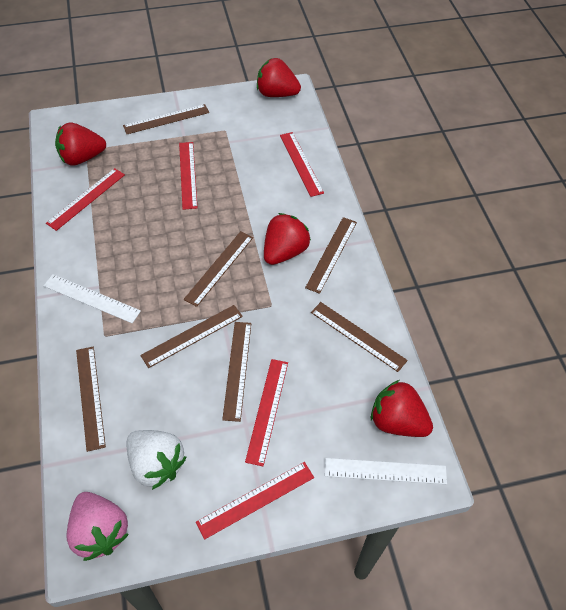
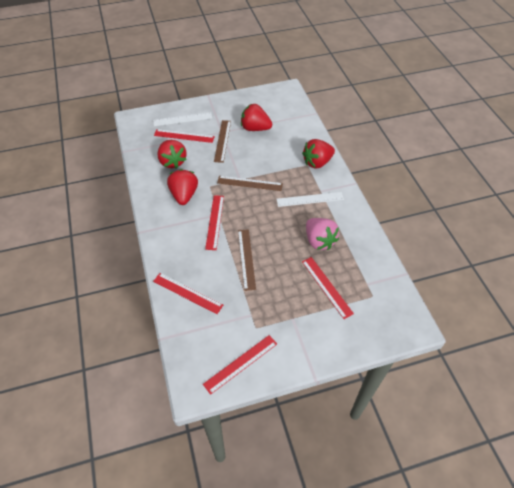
brown ruler: 7 -> 3
white strawberry: 1 -> 0

